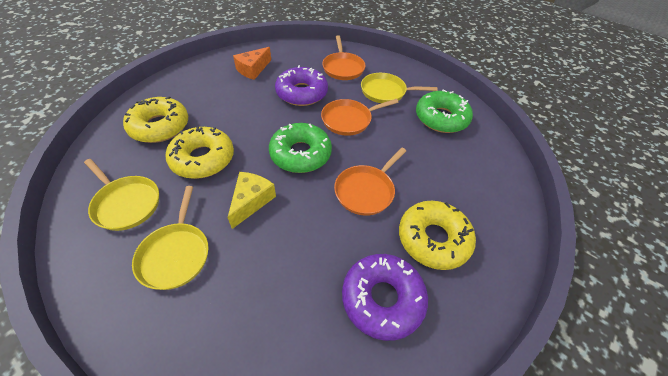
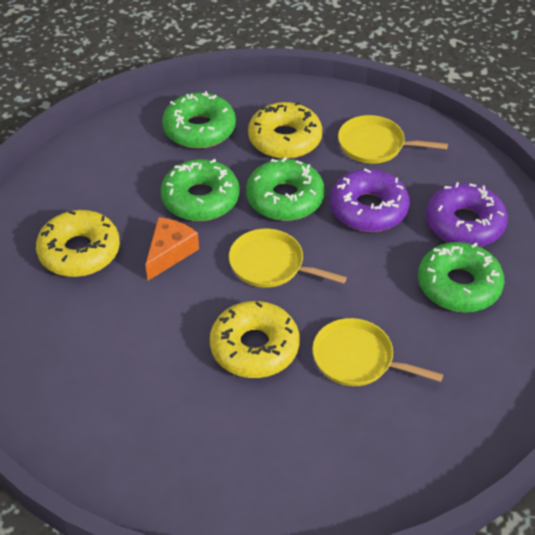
green donut: 2 -> 4
orange pan: 3 -> 0
yellow cheese: 1 -> 0

